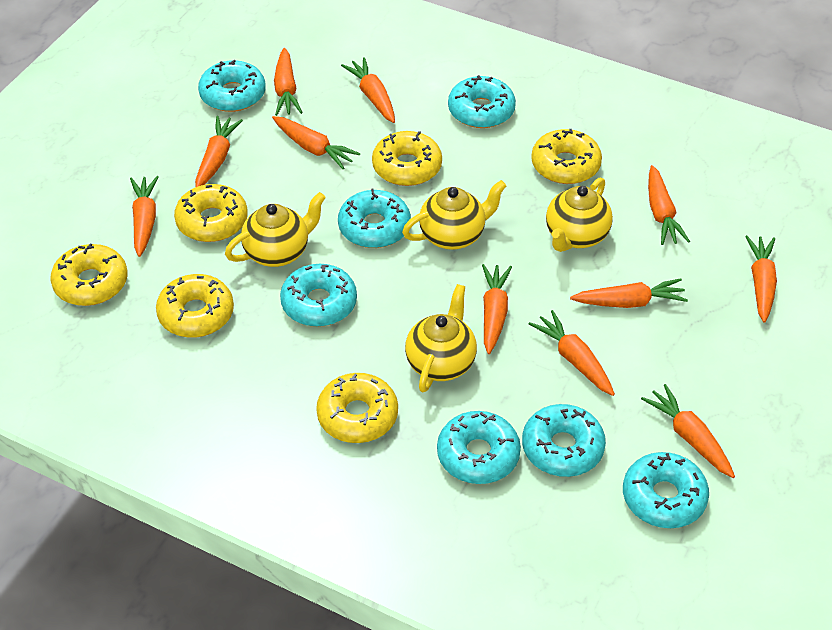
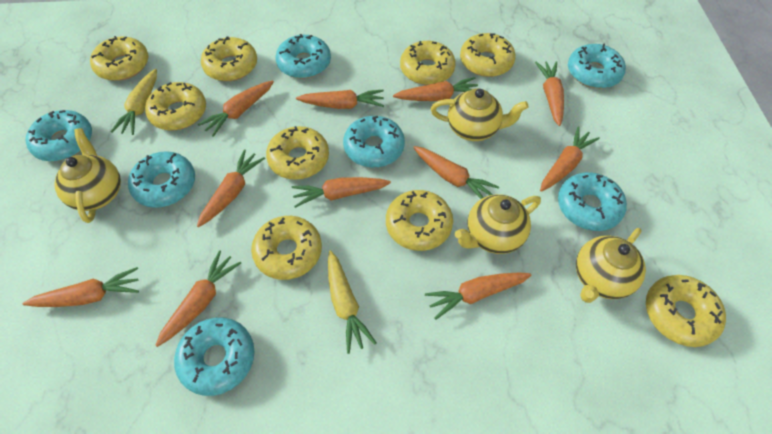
yellow carrot: 0 -> 2
yellow donut: 6 -> 9

